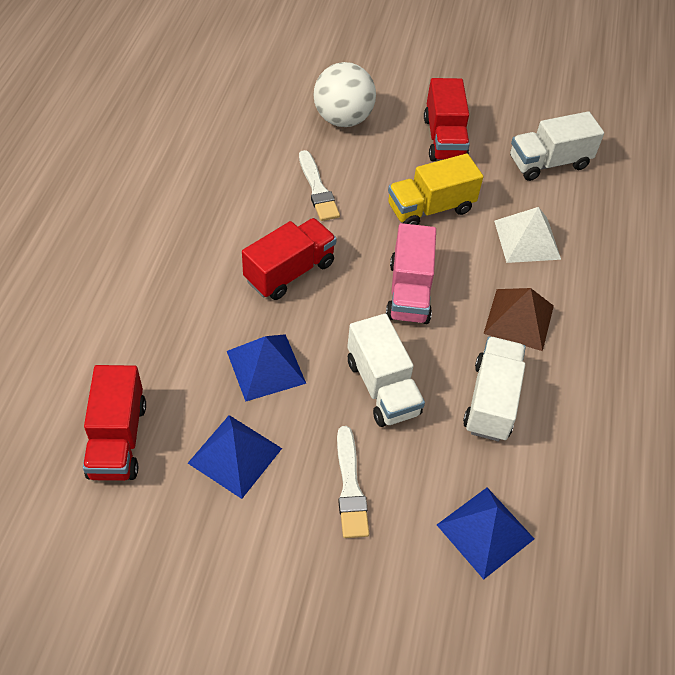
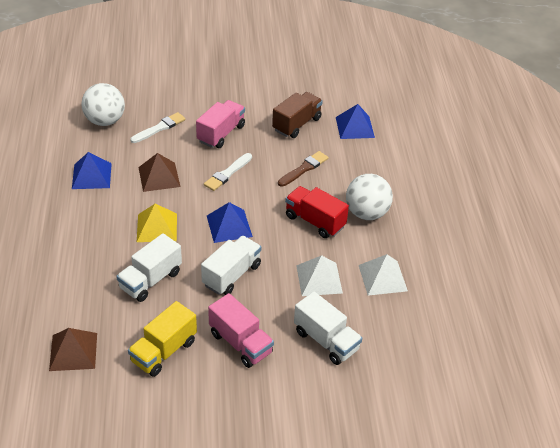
brown brush: 0 -> 1
brown pyramid: 1 -> 2
brown truck: 0 -> 1
pink truck: 1 -> 2
red truck: 3 -> 1
white ball: 1 -> 2
white pyramid: 1 -> 2
yellow pyramid: 0 -> 1

